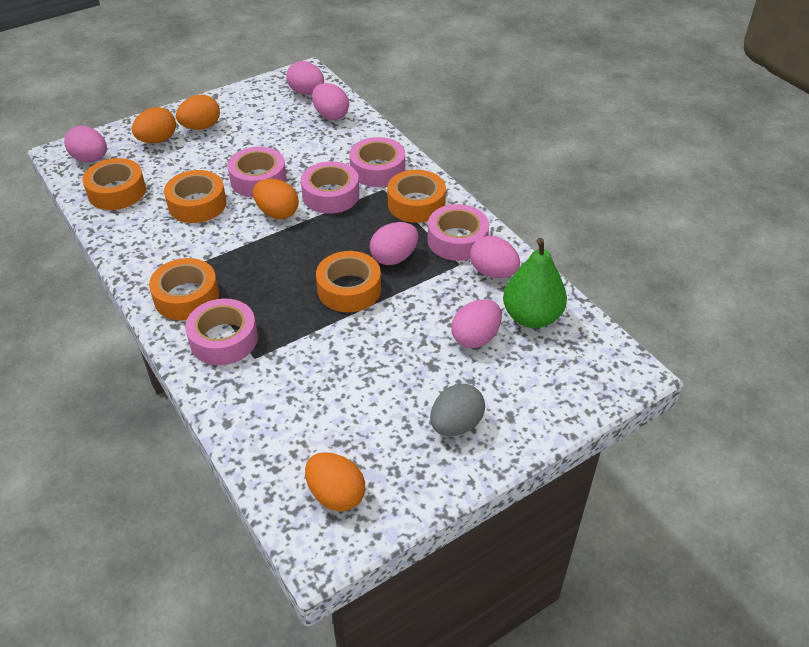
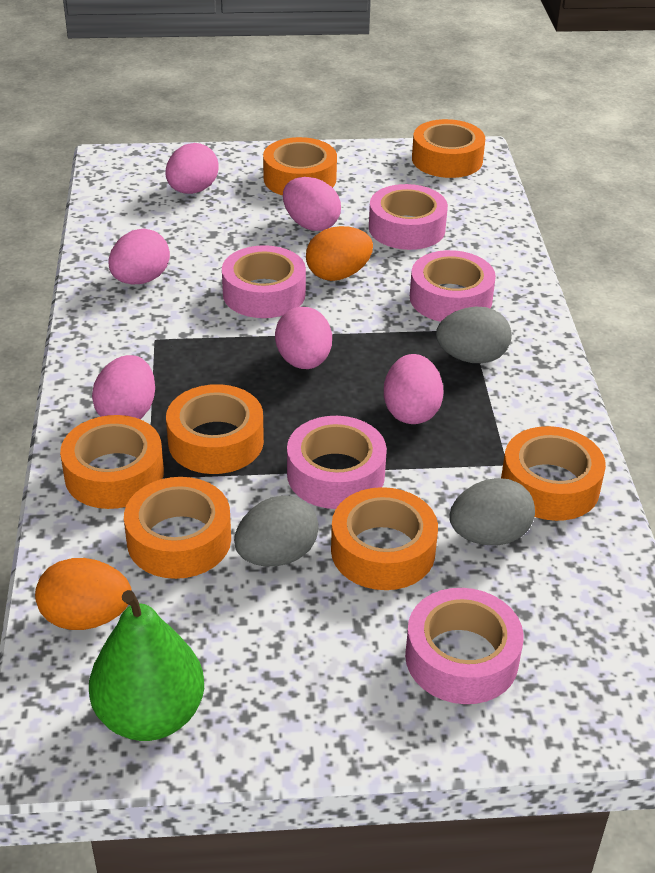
grey egg: 1 -> 3
orange egg: 4 -> 2
orange tape: 5 -> 7

